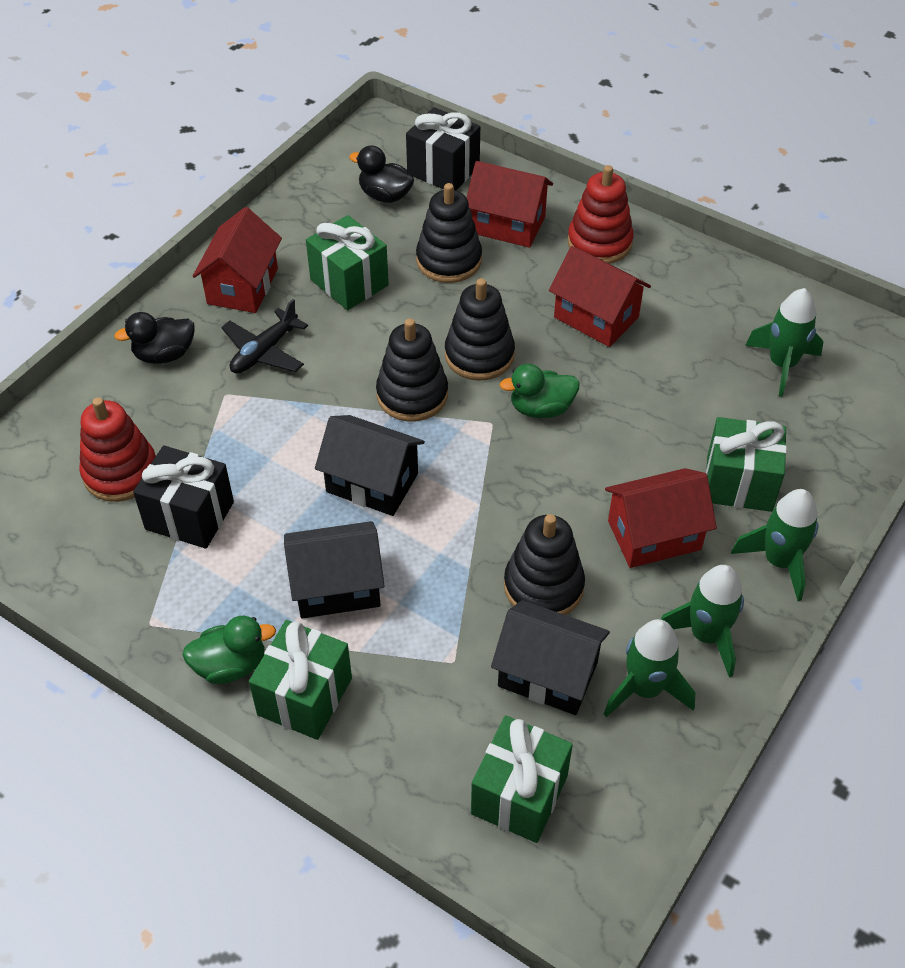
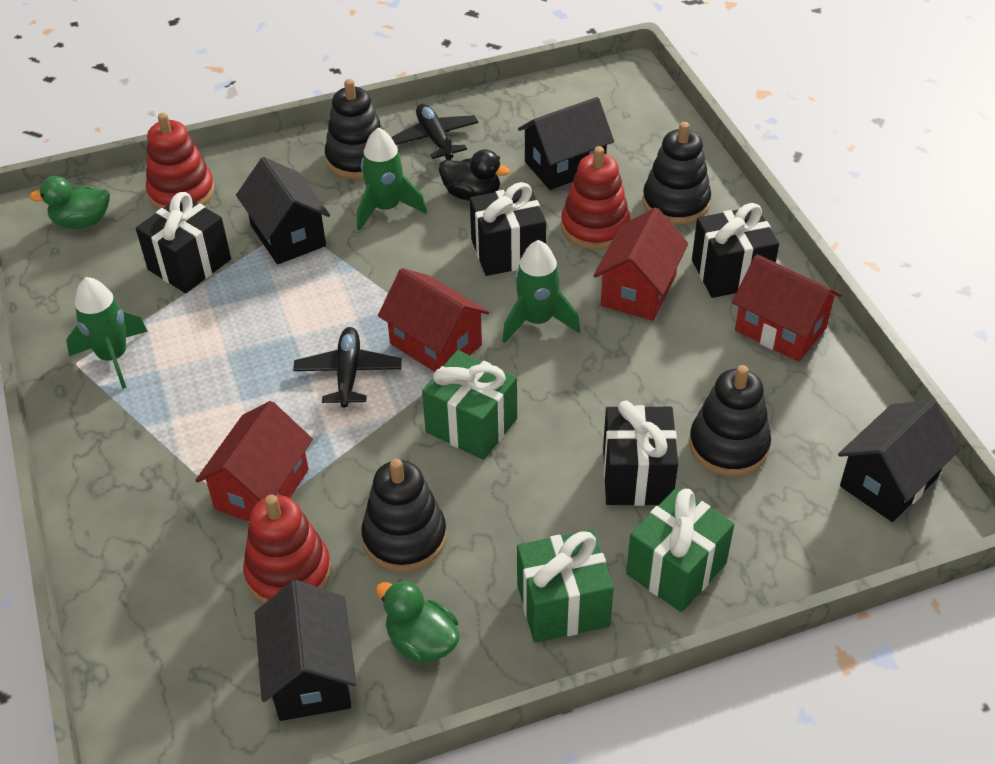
black duck: 2 -> 1
black gift: 2 -> 4
black house: 3 -> 4
black plane: 1 -> 2
green gift: 4 -> 3
green rocket: 4 -> 3
red stacking toy: 2 -> 3

